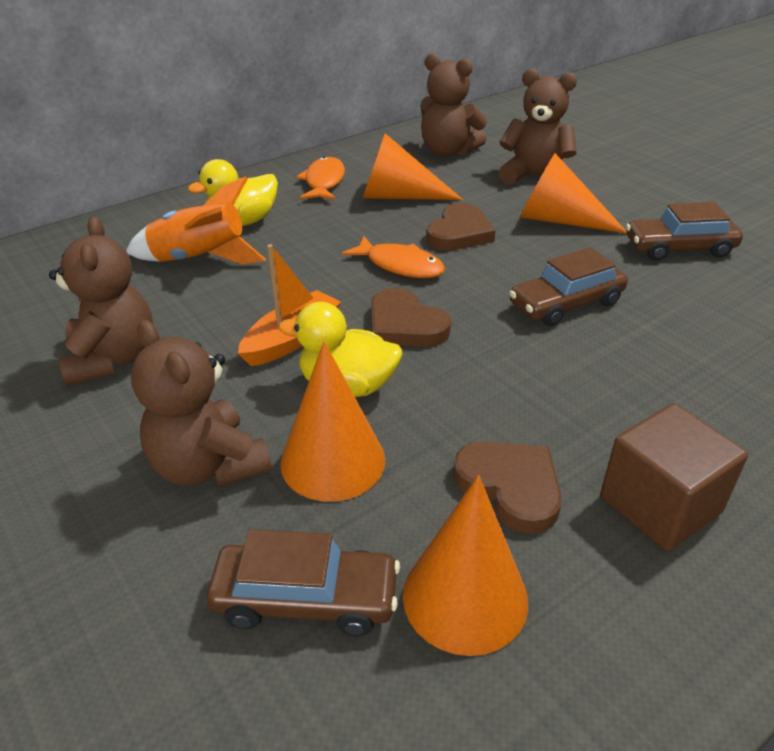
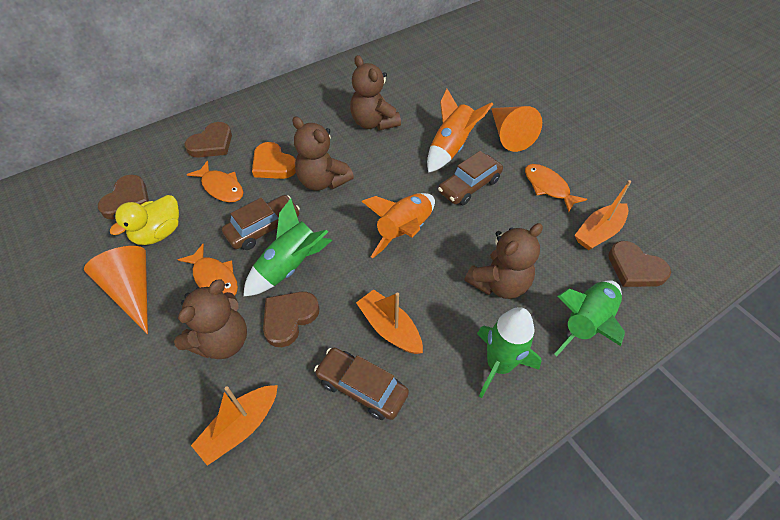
brown cube: 1 -> 0
brown heart: 3 -> 4
green rocket: 0 -> 3
orange boat: 1 -> 3
orange cone: 4 -> 2
orange fish: 2 -> 3
orange heart: 0 -> 1
orange rocket: 1 -> 2
yellow duck: 2 -> 1

